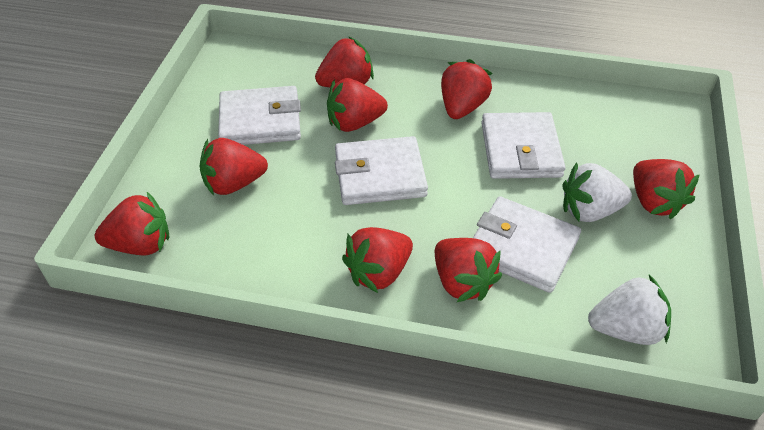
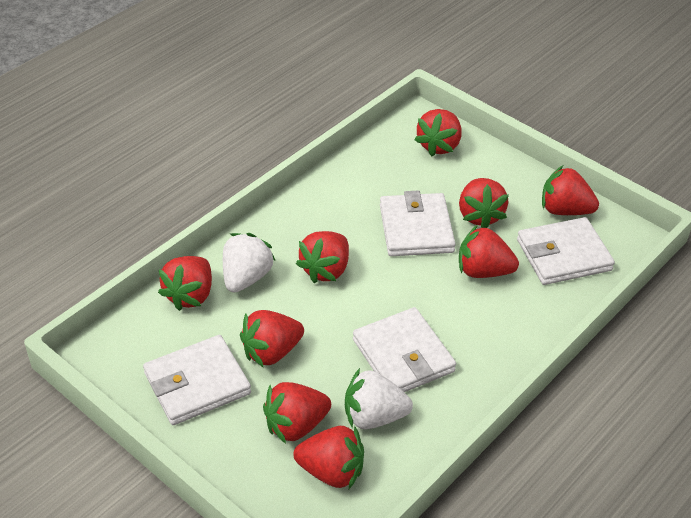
red strawberry: 8 -> 9

